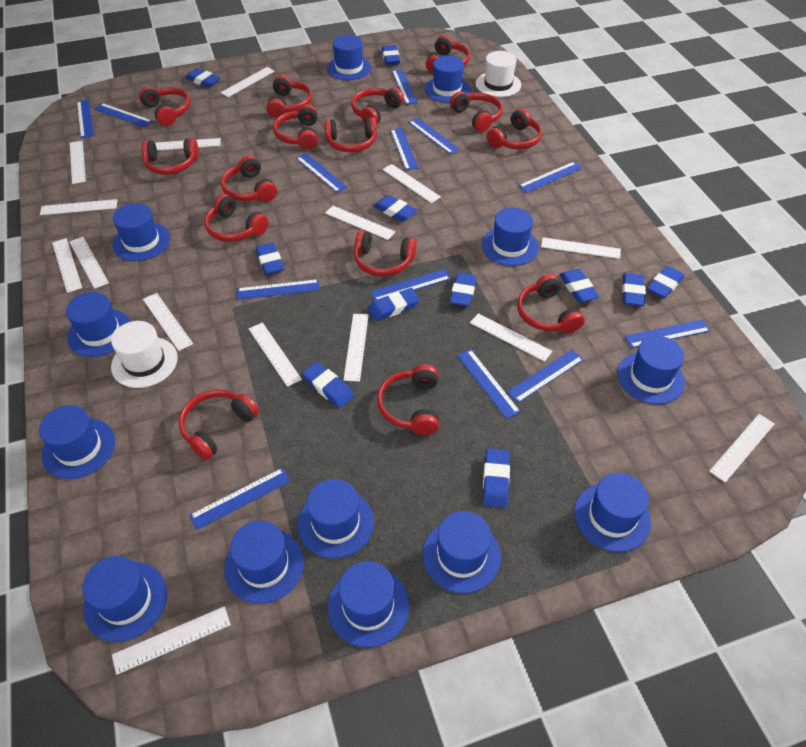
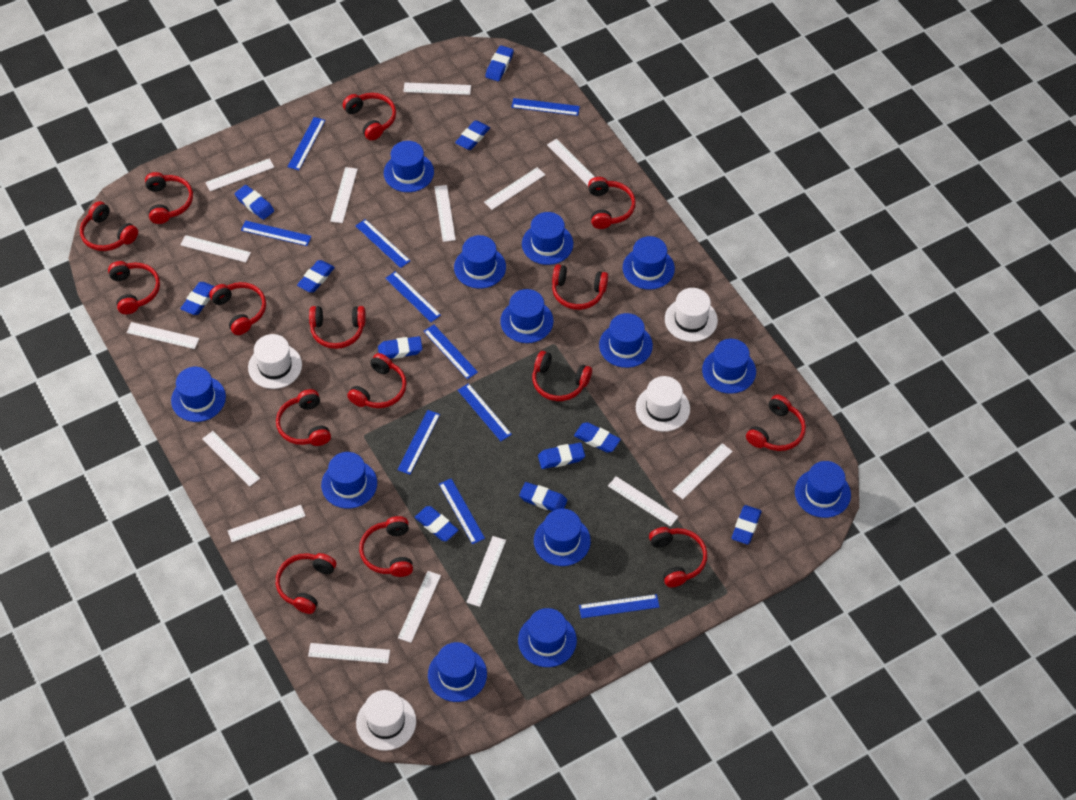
blue ruler: 13 -> 10
white hat: 2 -> 4

